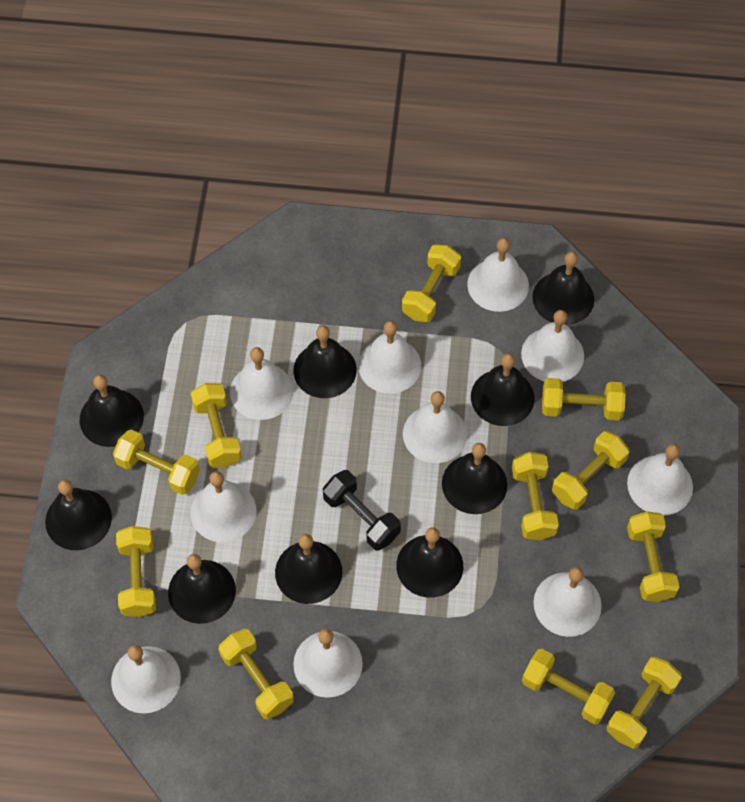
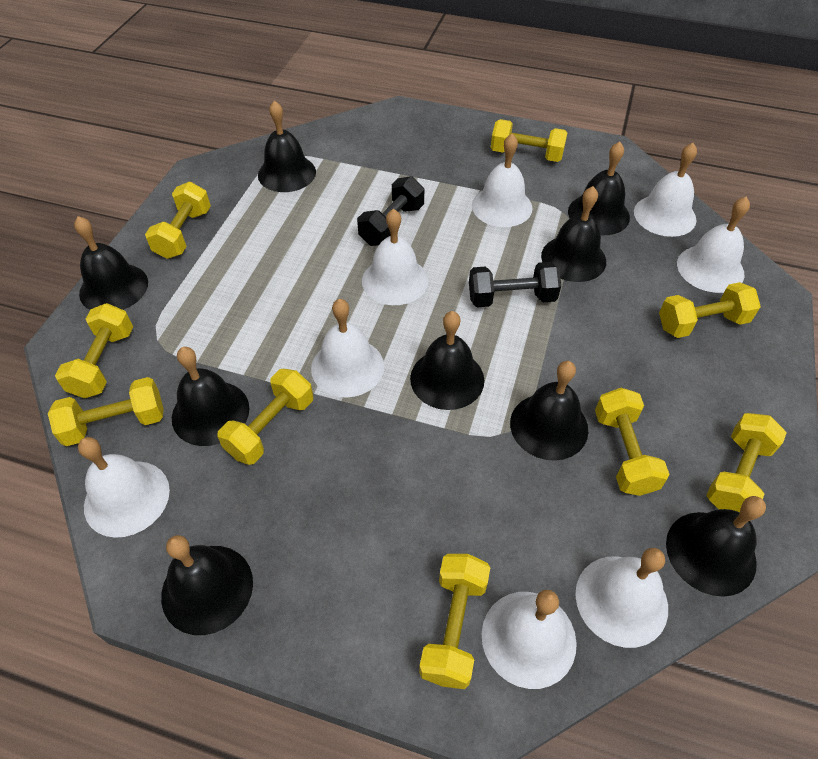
black dumbbell: 1 -> 2
white bell: 10 -> 8
yellow dumbbell: 11 -> 9

